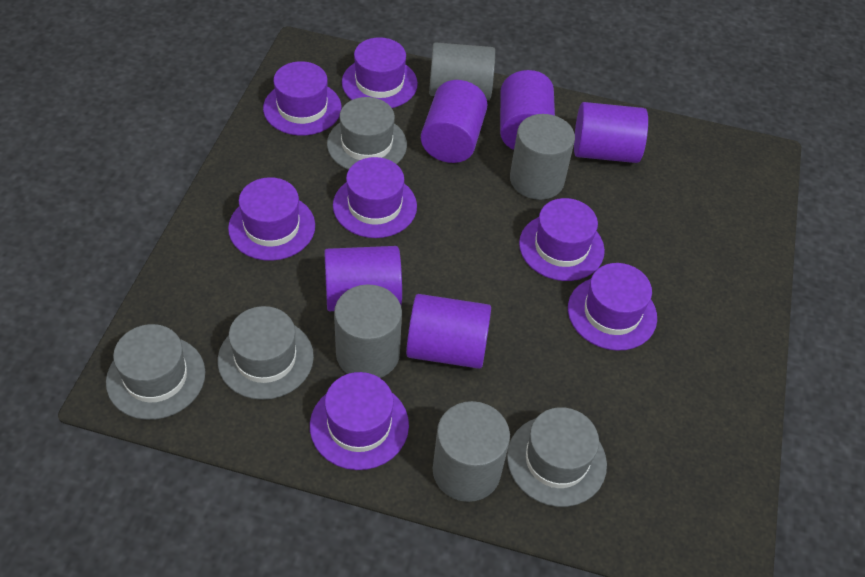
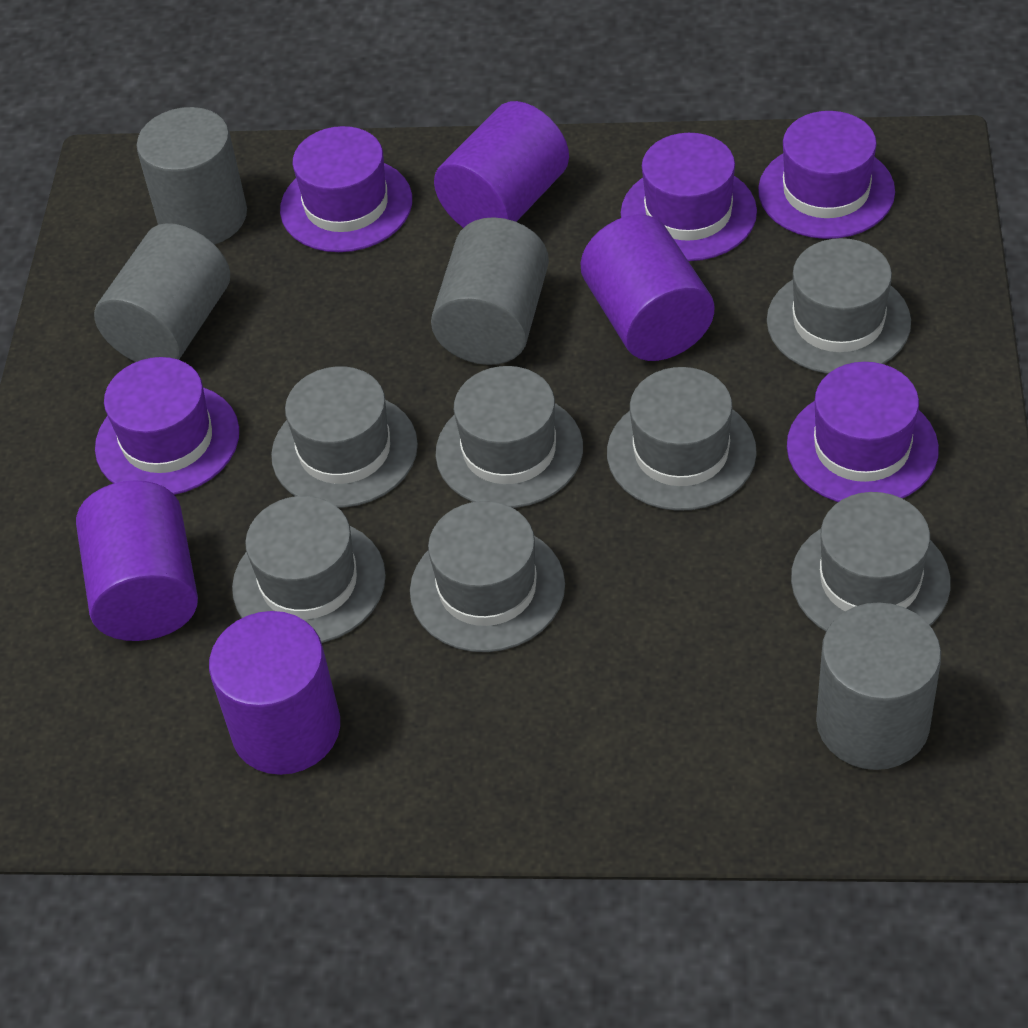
grey hat: 4 -> 7
purple cylinder: 5 -> 4
purple hat: 7 -> 5

